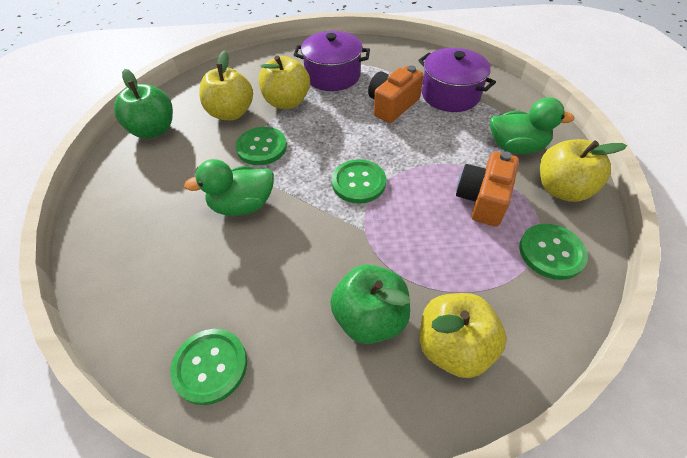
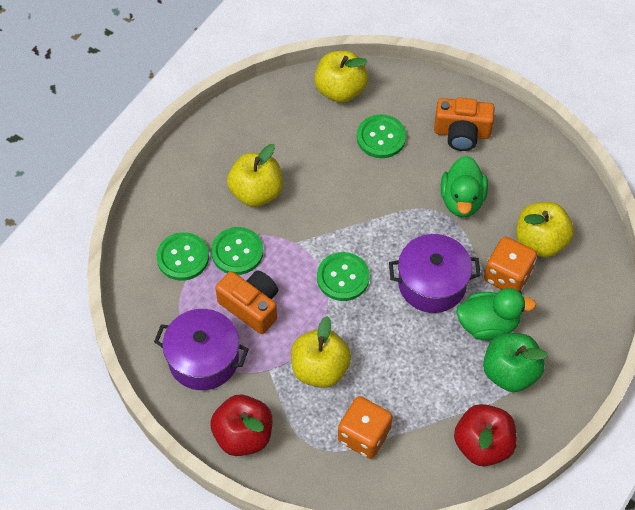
green apple: 2 -> 1
orange dice: 0 -> 2
red apple: 0 -> 2

